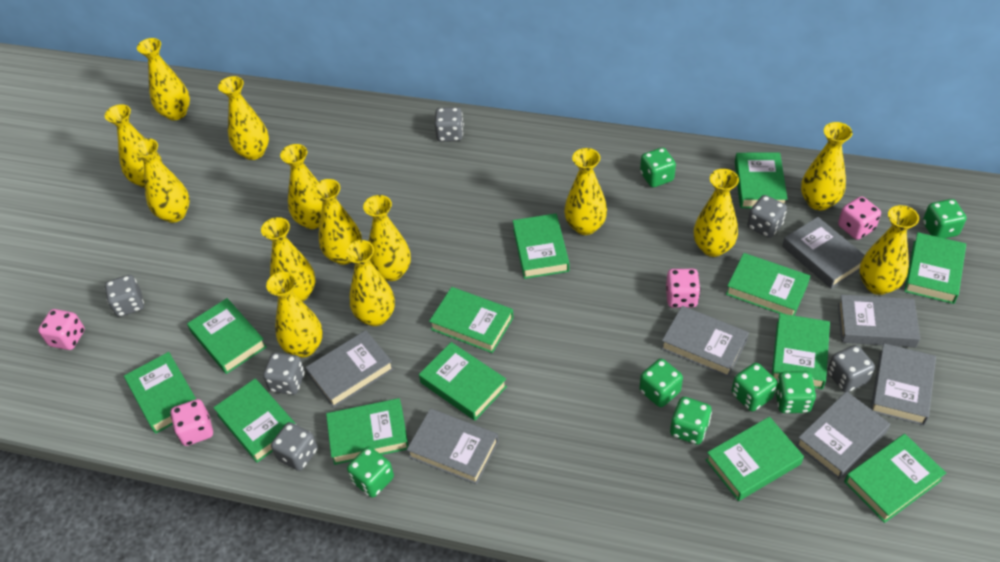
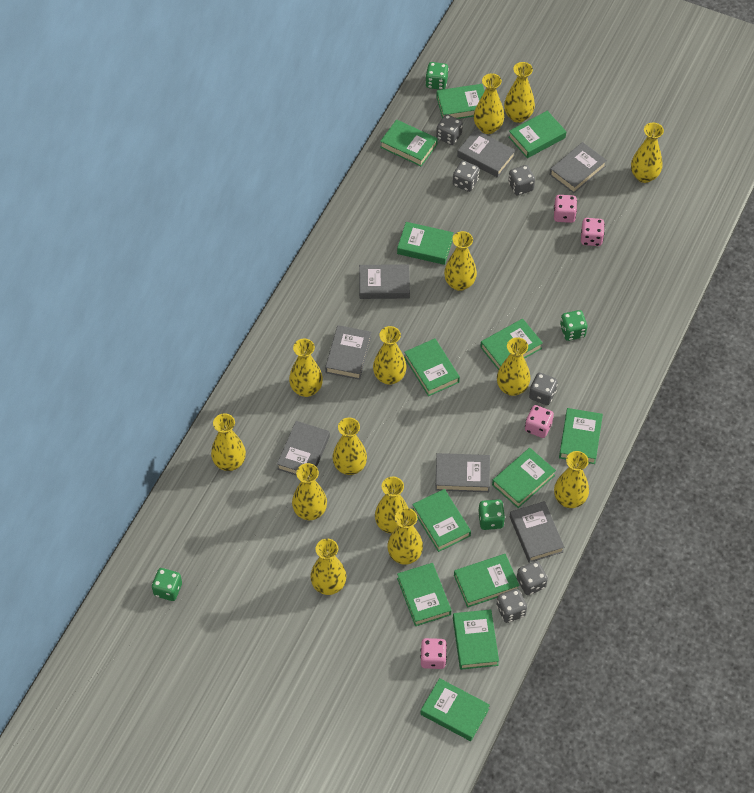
green dice: 7 -> 4

